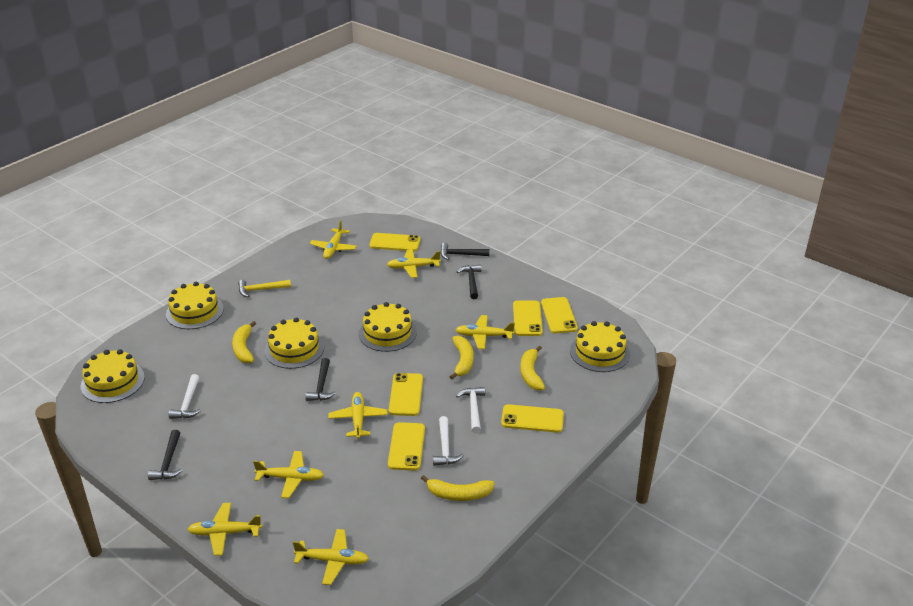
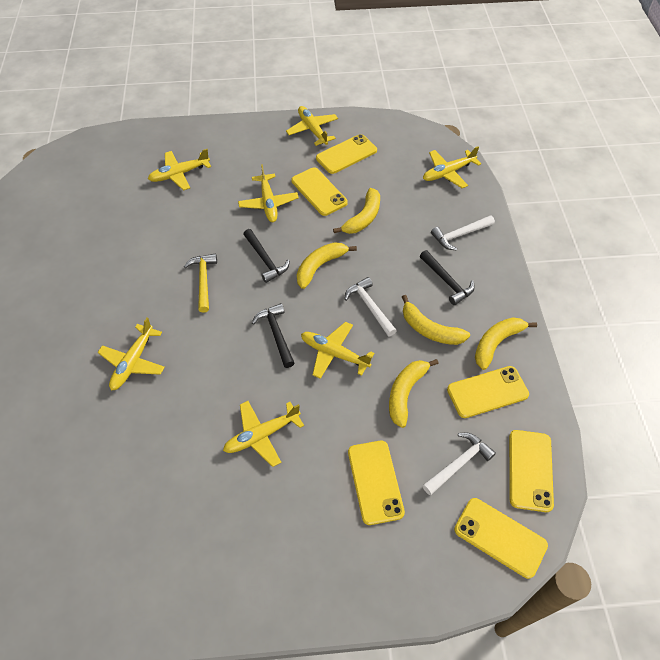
black hammer: 4 -> 3
yellow banana: 4 -> 5
yellow cake: 5 -> 0

